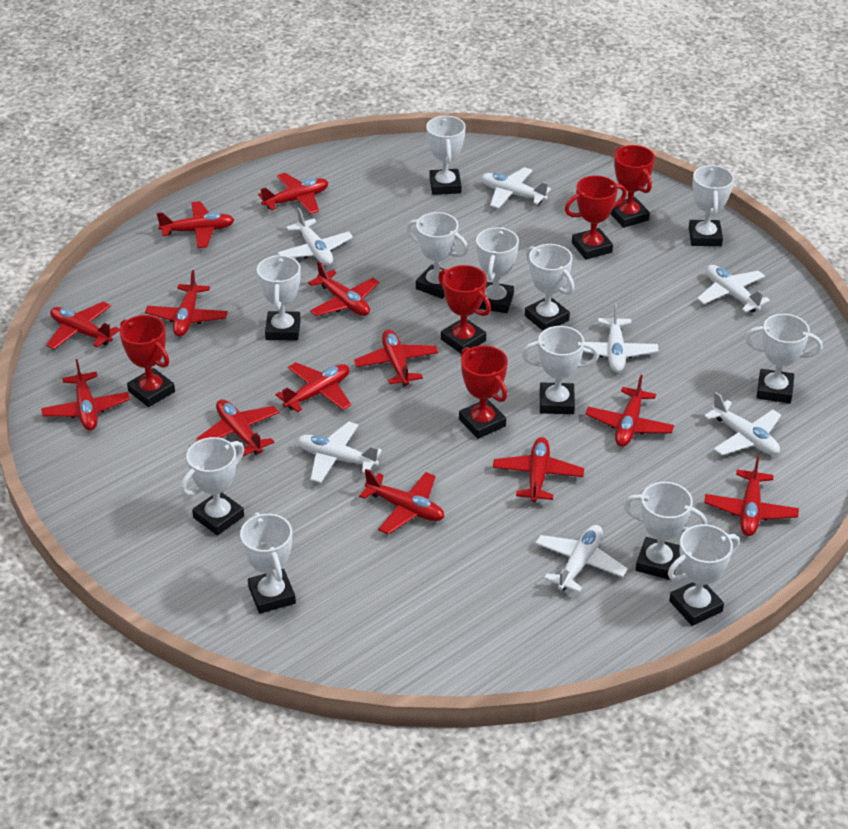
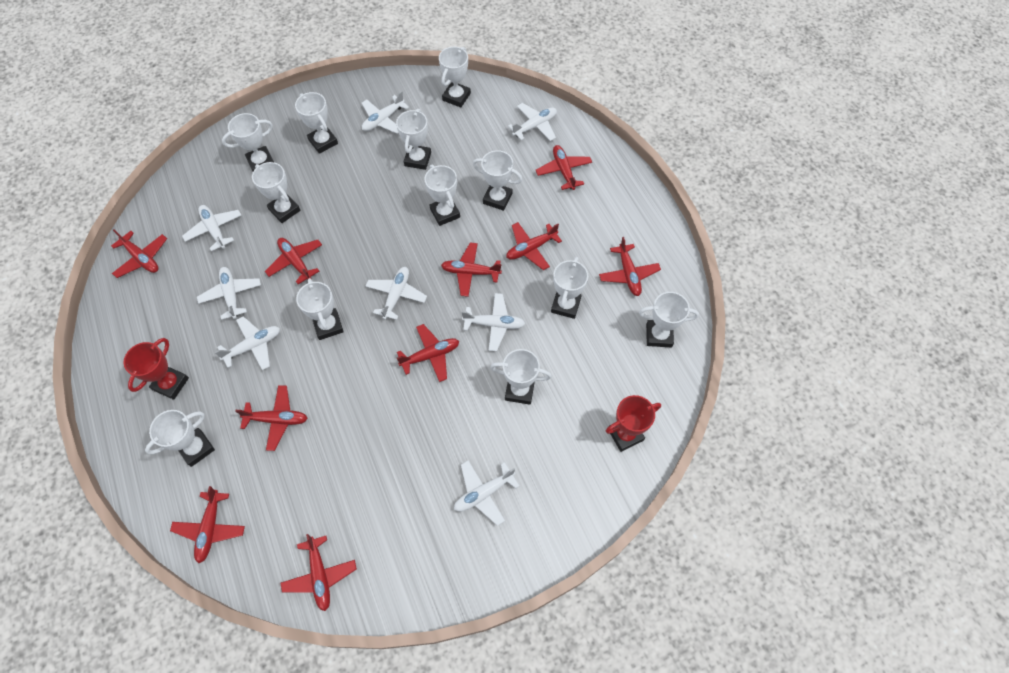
red plane: 13 -> 10
red trophy: 5 -> 2
white plane: 7 -> 8

